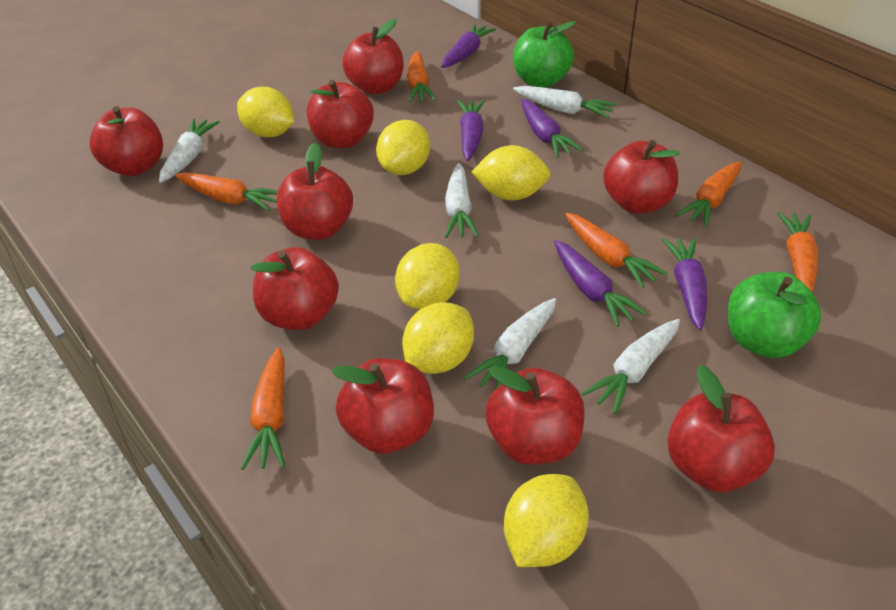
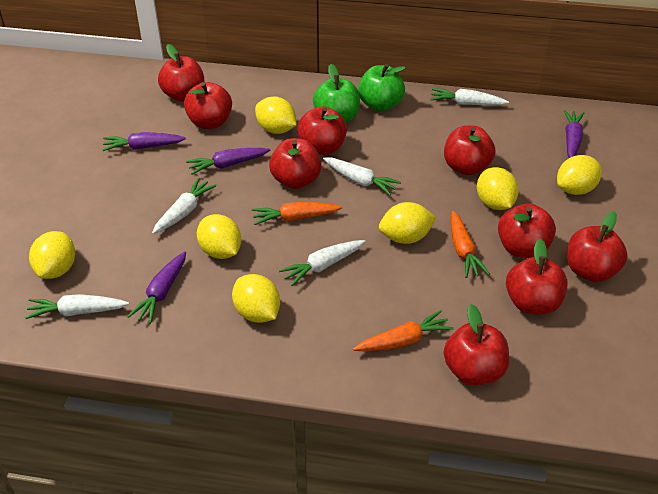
orange carrot: 6 -> 3
purple carrot: 5 -> 4
yellow lemon: 6 -> 7

